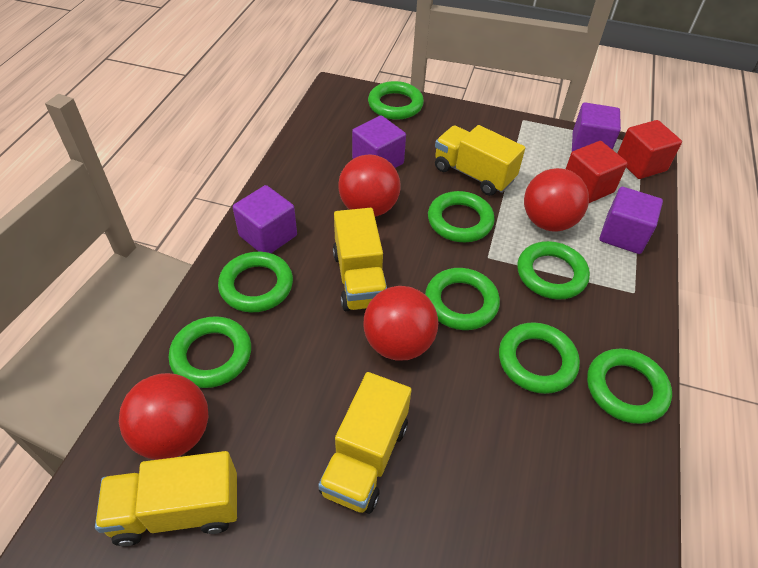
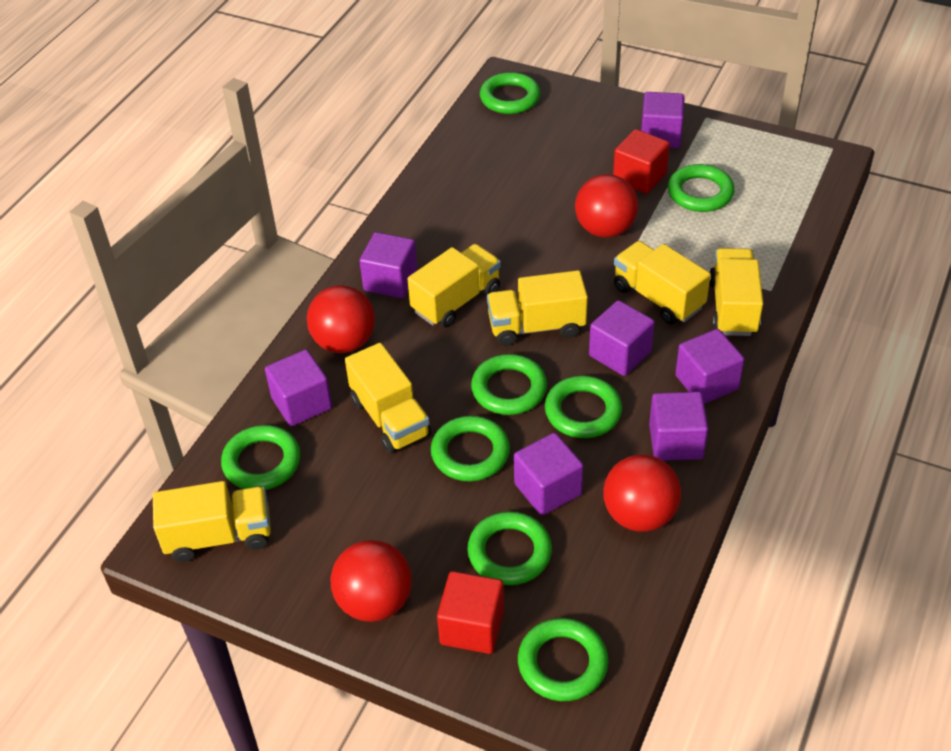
purple cube: 4 -> 7
yellow truck: 4 -> 6

